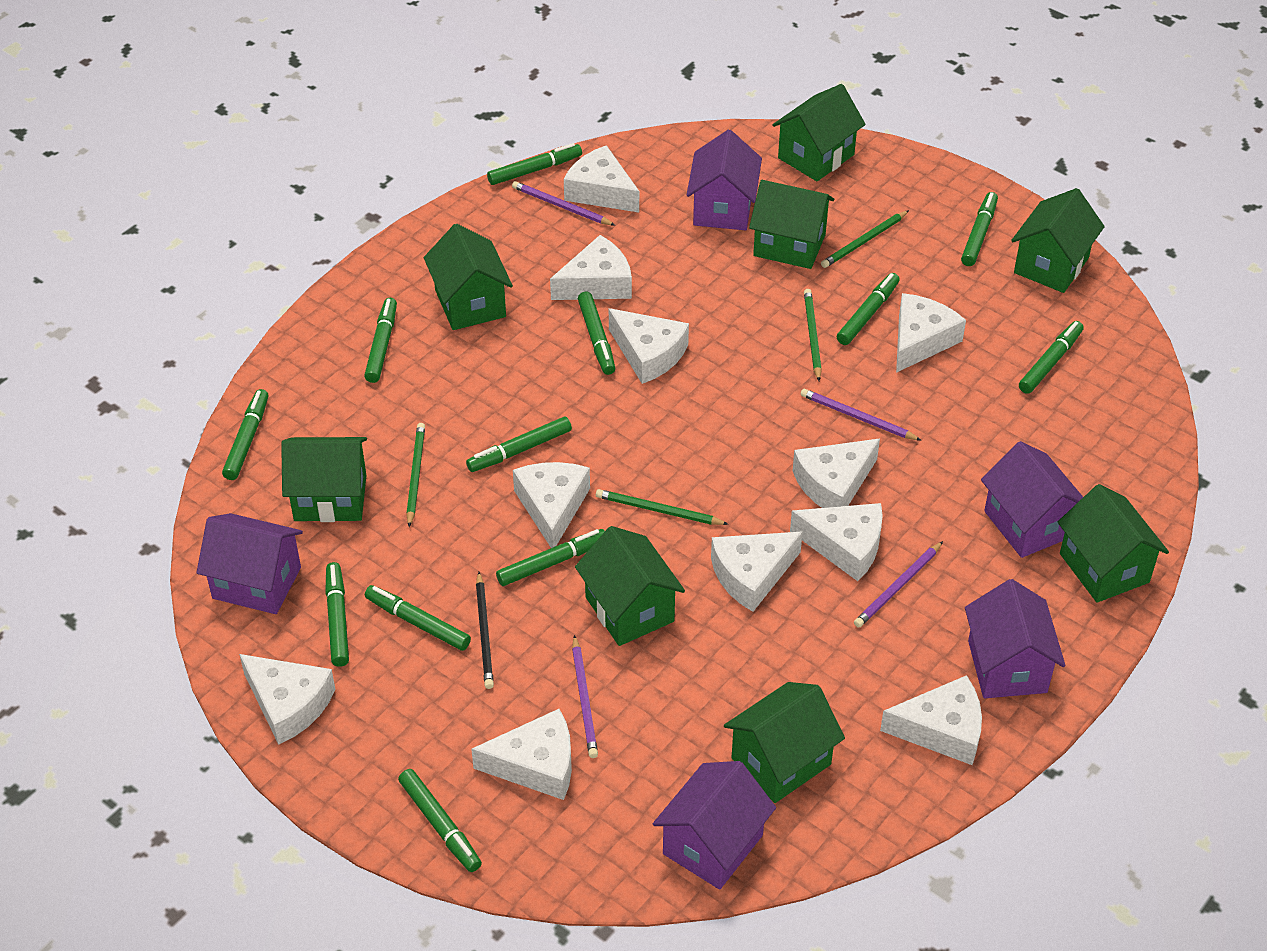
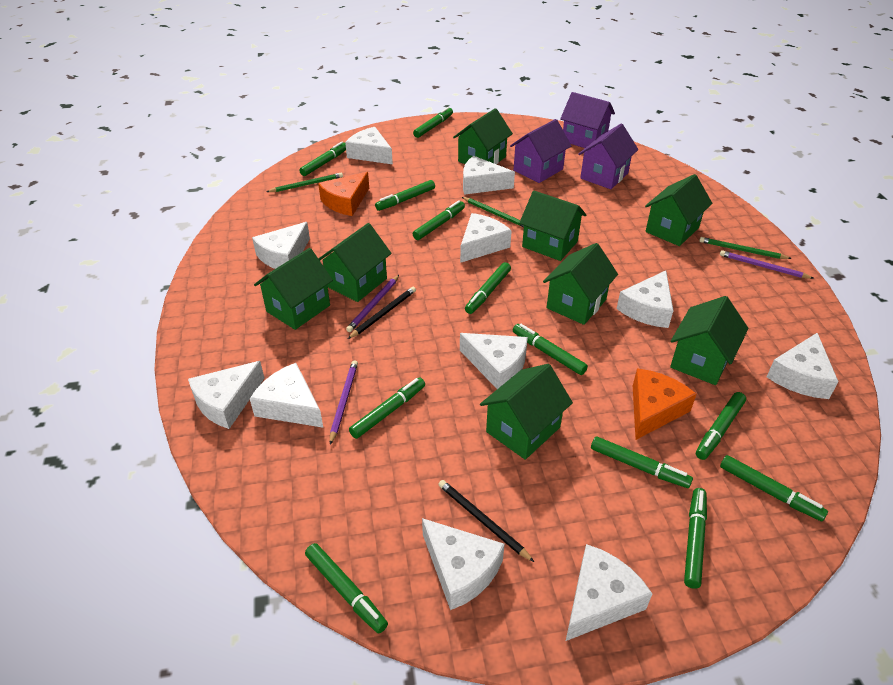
black pencil: 1 -> 2
green pencil: 4 -> 3
orange cheese: 0 -> 2
purple house: 5 -> 3
purple pencil: 4 -> 3

